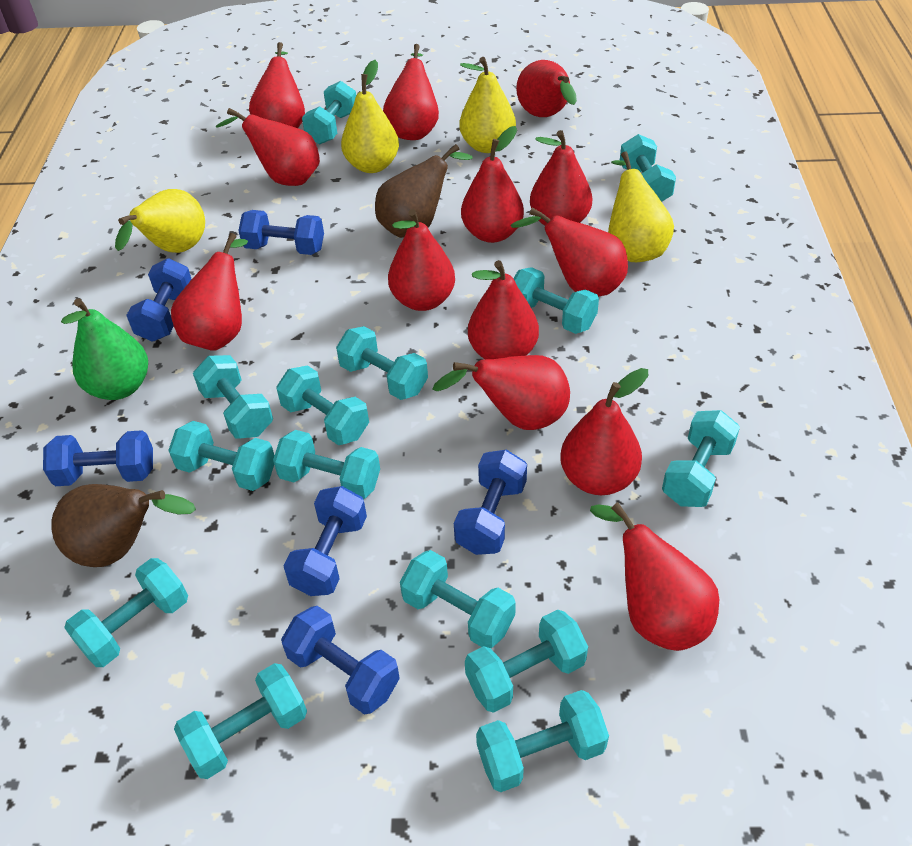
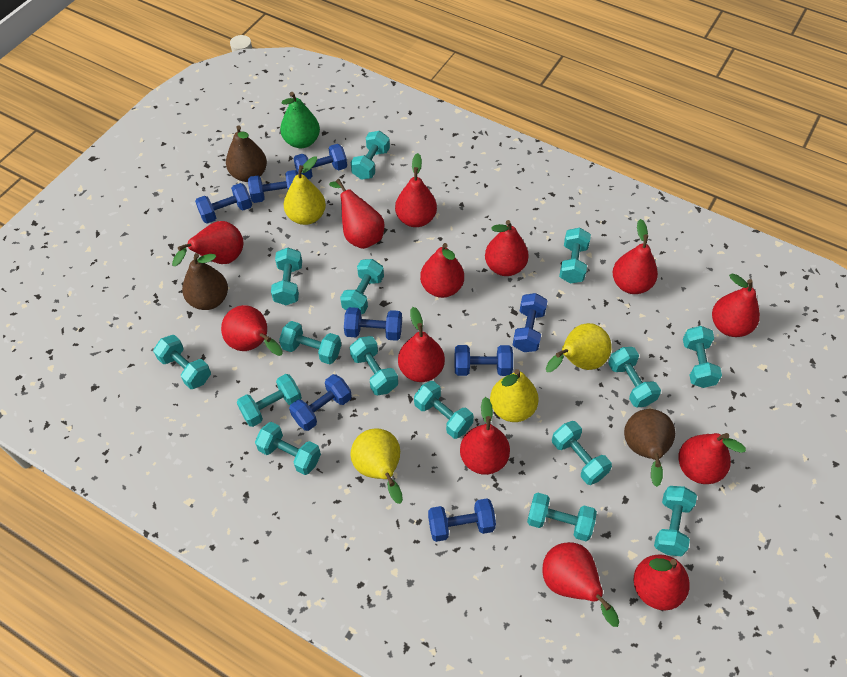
blue dumbbell: 6 -> 8
brown pear: 2 -> 3
turquoise dumbbell: 14 -> 15

